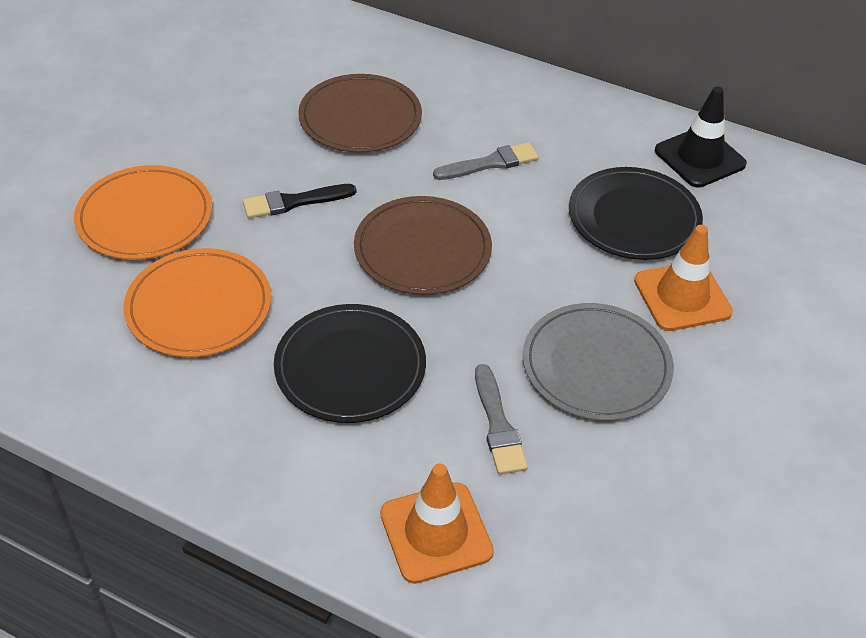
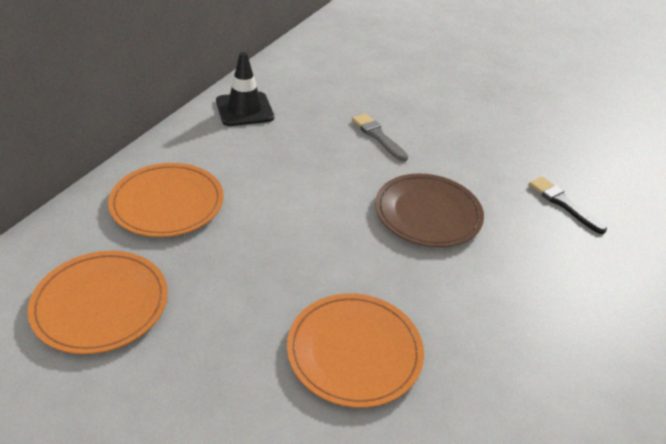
black plate: 2 -> 0
brown plate: 2 -> 1
grey brush: 2 -> 1
grey plate: 1 -> 0
orange plate: 2 -> 3
orange traffic cone: 2 -> 0

